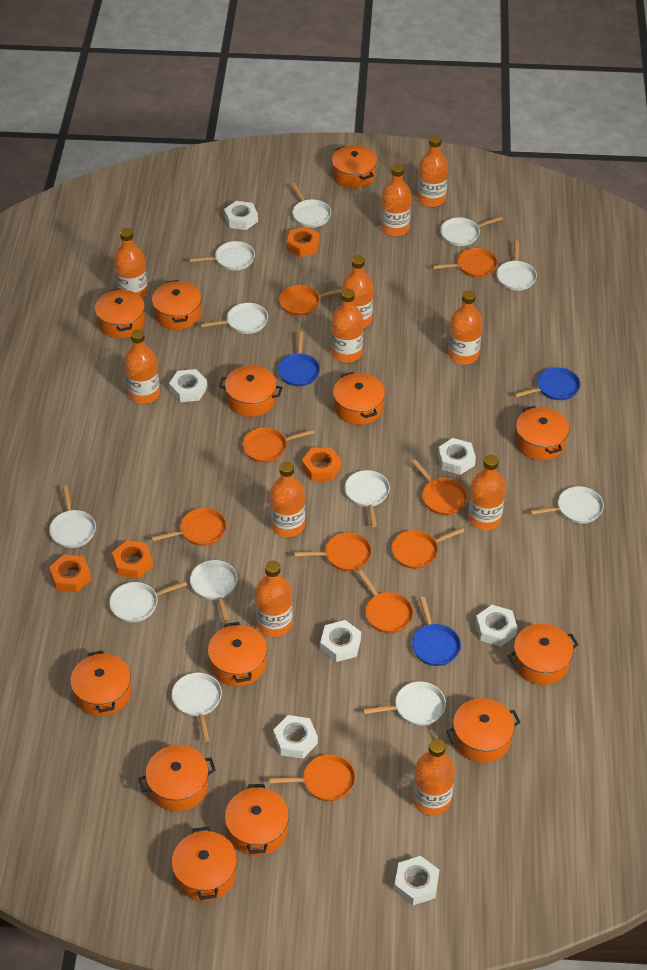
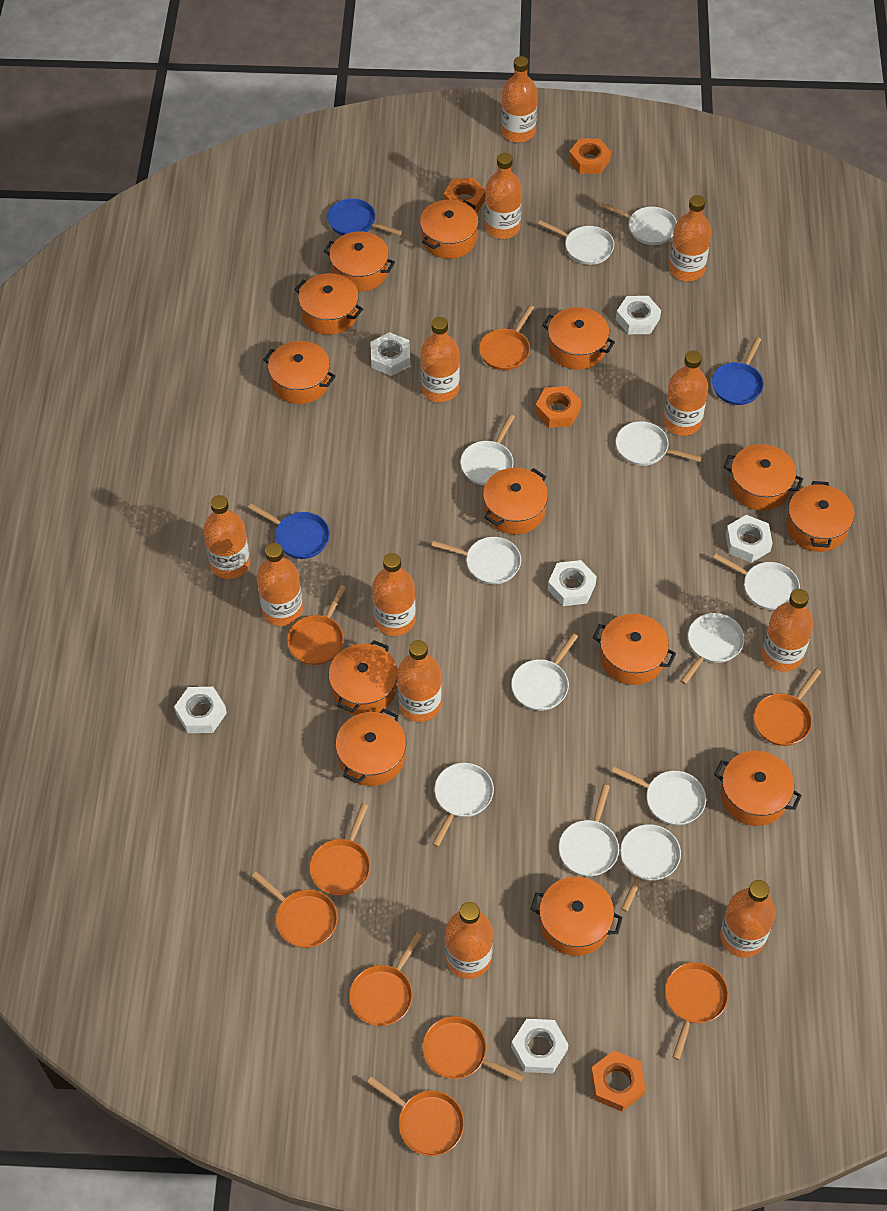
orange bottle: 11 -> 12
white nut: 7 -> 6

